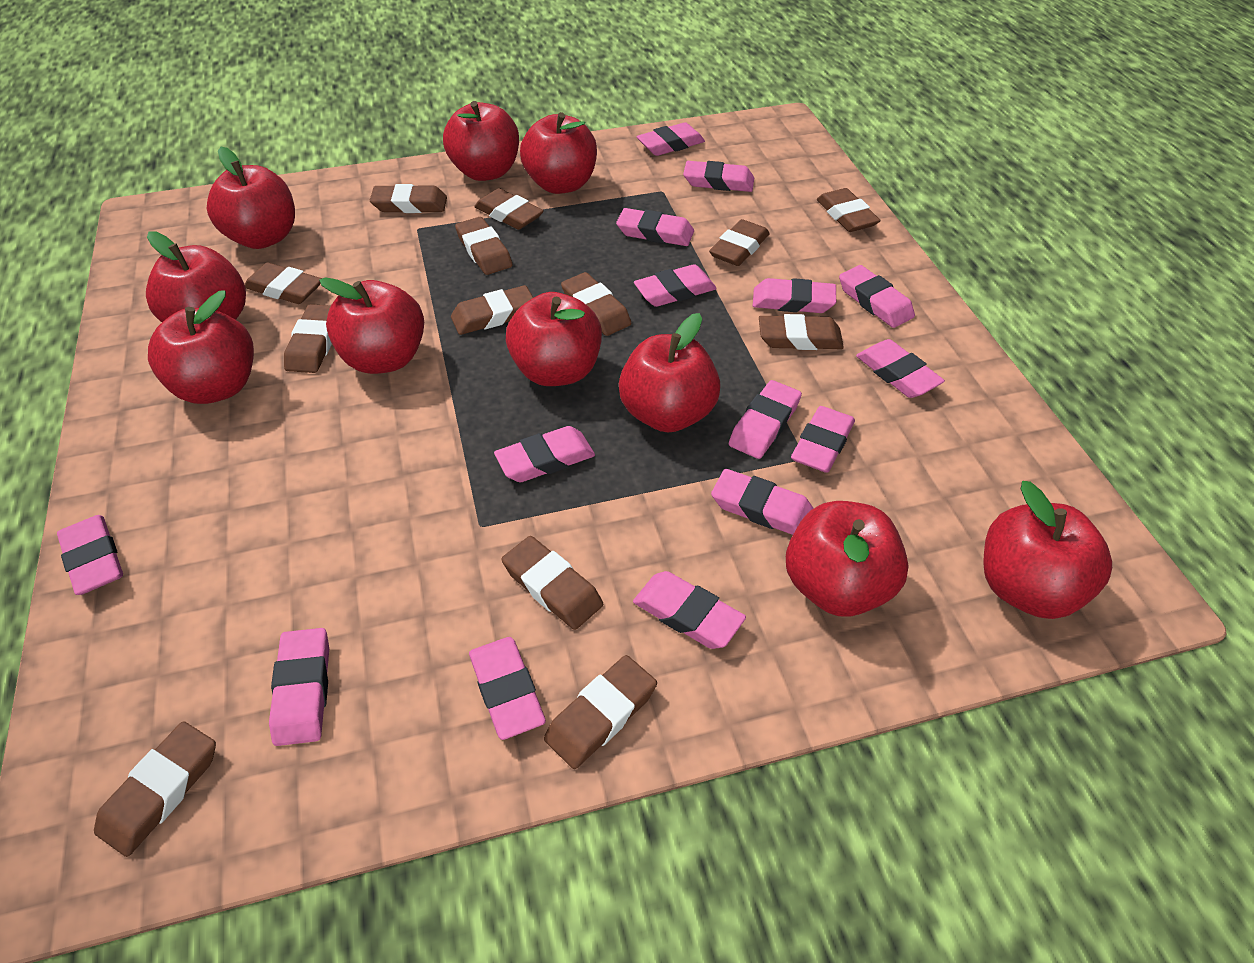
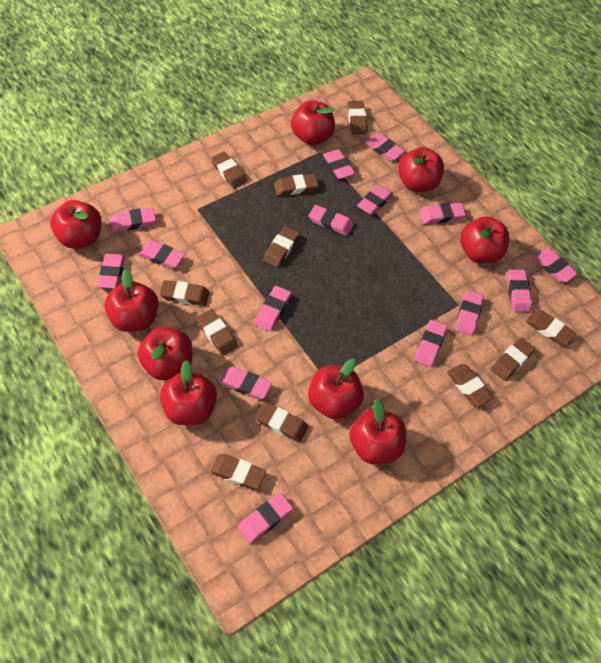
brown eraser: 13 -> 11
red apple: 10 -> 9

